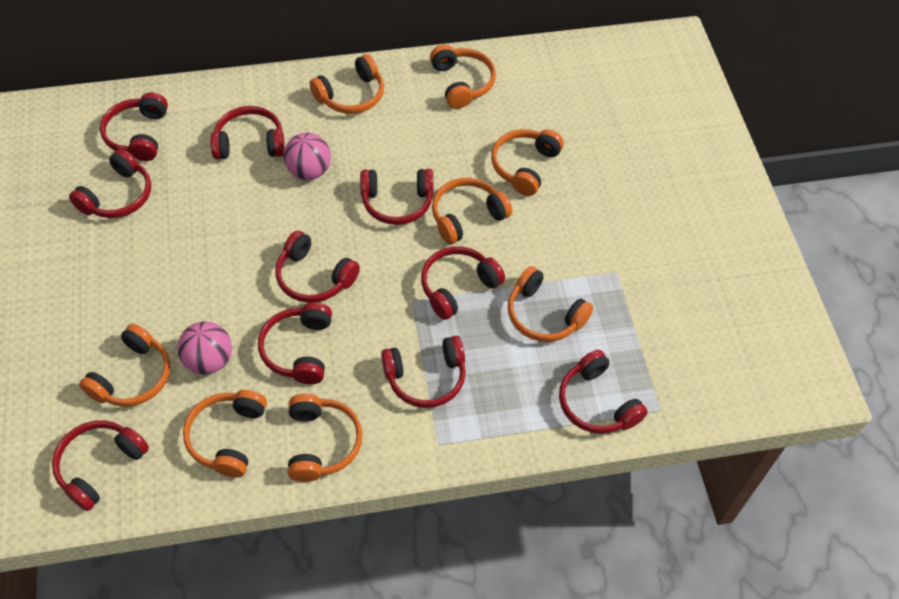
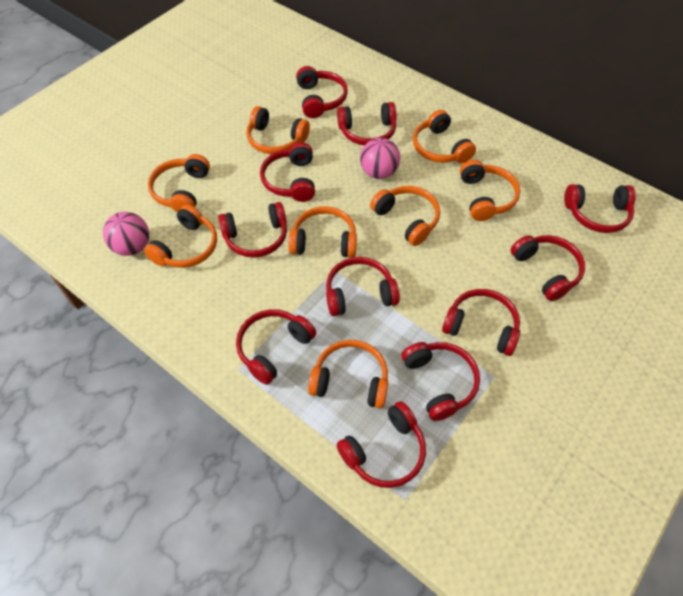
red headphones: 10 -> 11

